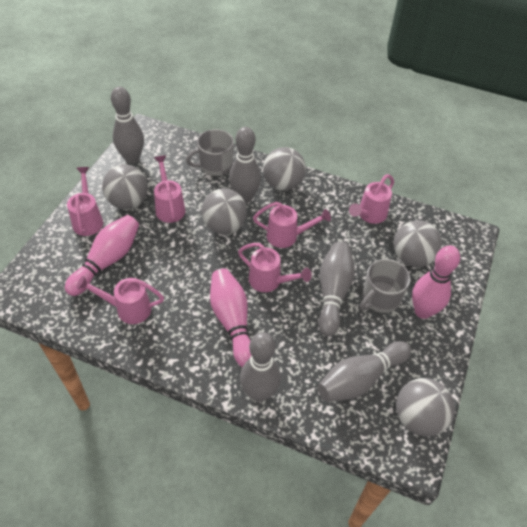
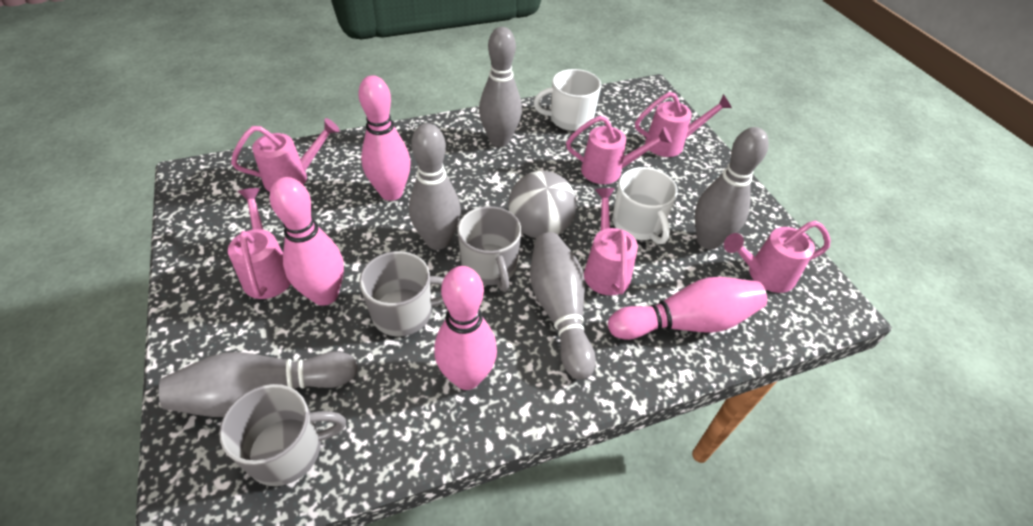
grey ball: 5 -> 1
grey mug: 2 -> 3
pink bowling pin: 3 -> 4
white mug: 0 -> 2

